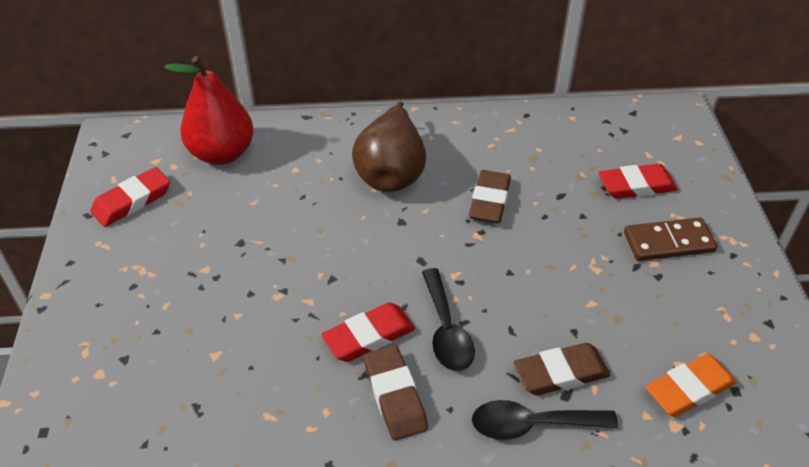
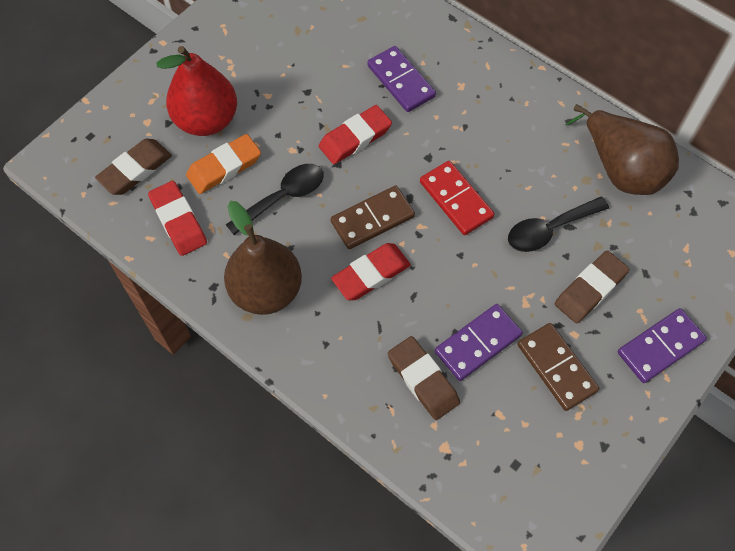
brown domino: 1 -> 2
brown pear: 1 -> 2
purple domino: 0 -> 3
red domino: 0 -> 1

